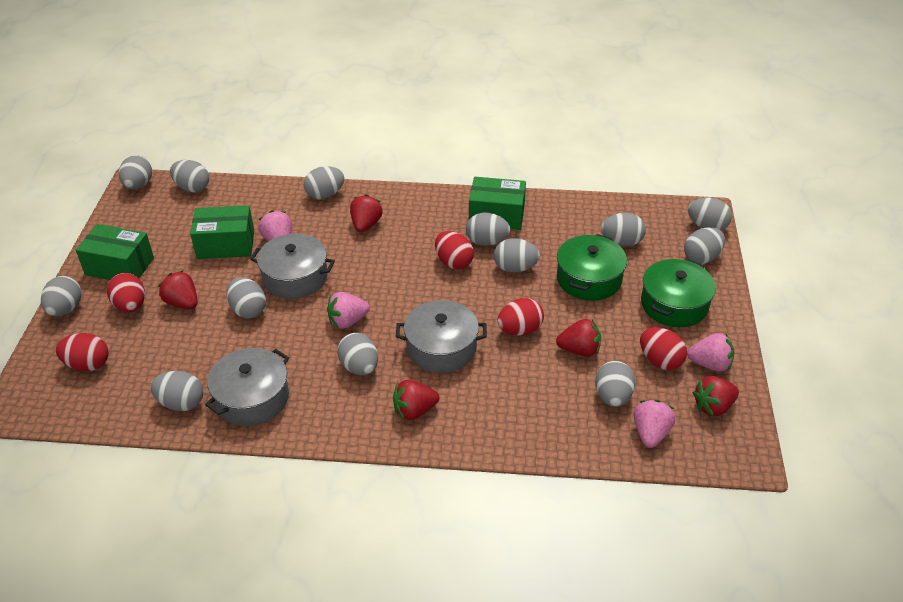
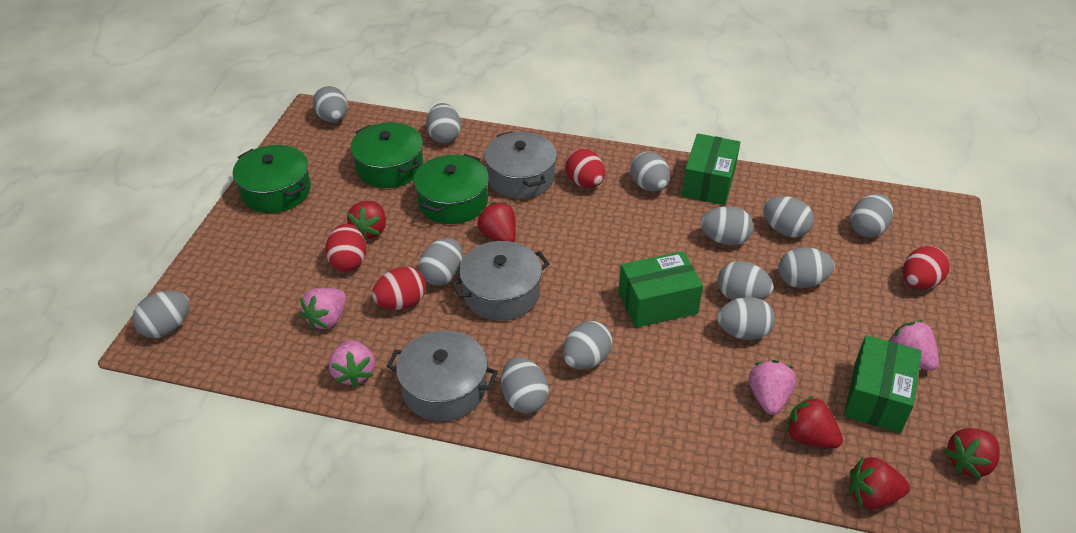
green pot: 2 -> 3
red egg: 5 -> 4

